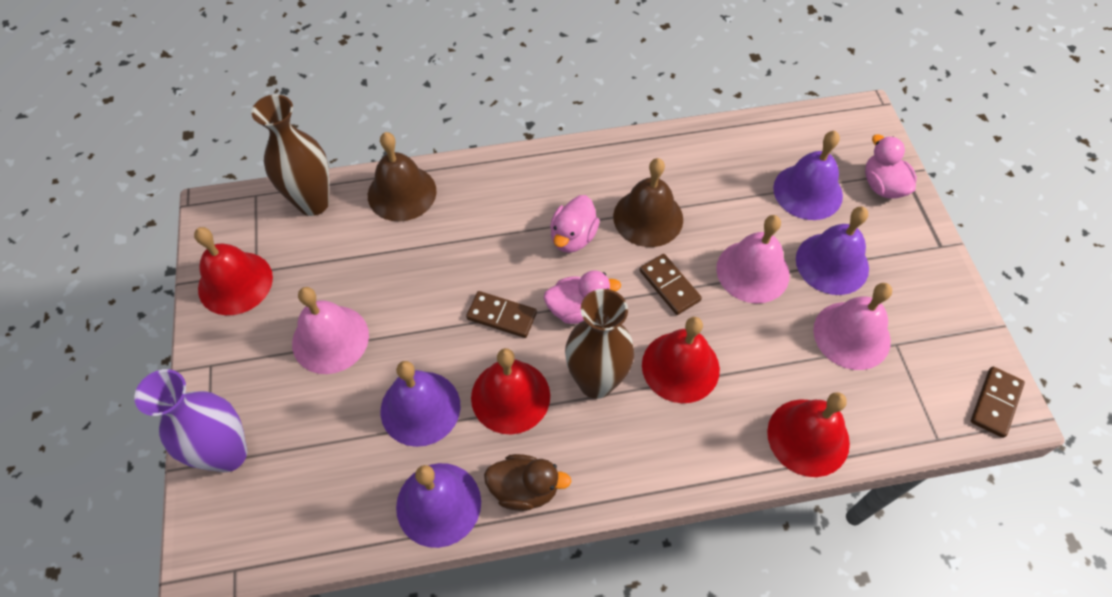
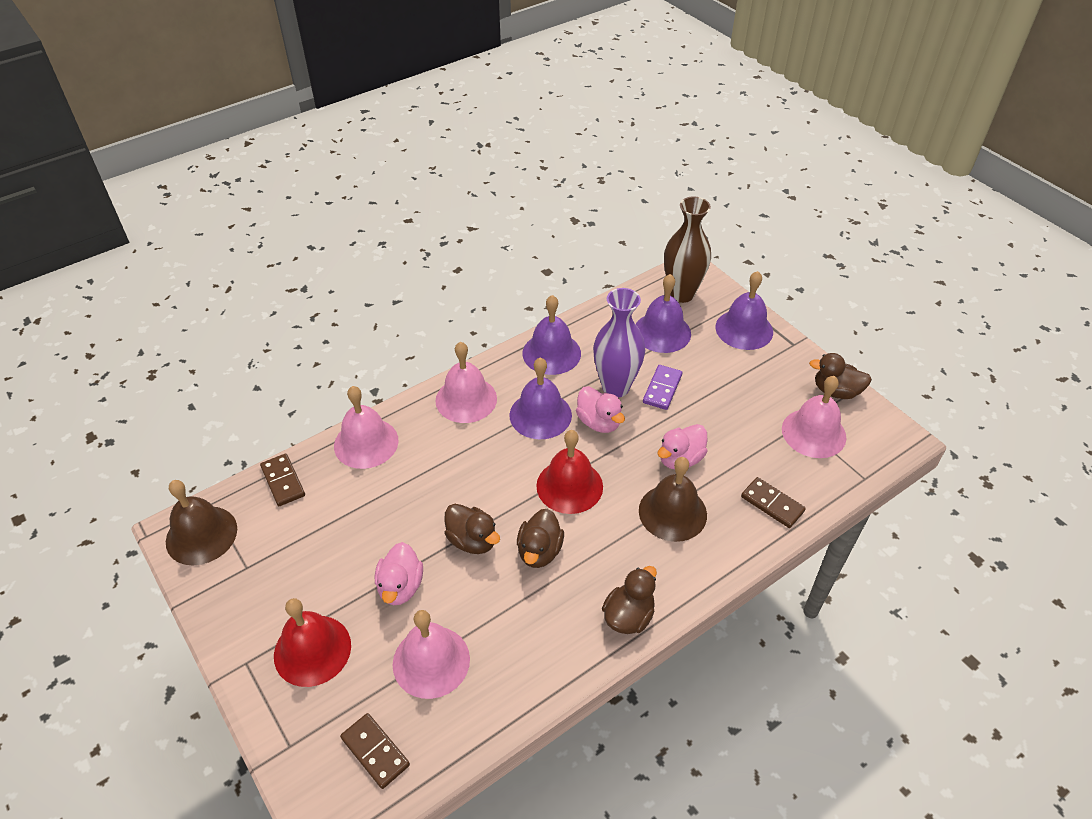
brown duck: 1 -> 4
brown vase: 2 -> 1
pink bell: 3 -> 4
purple domino: 0 -> 1
red bell: 4 -> 2

